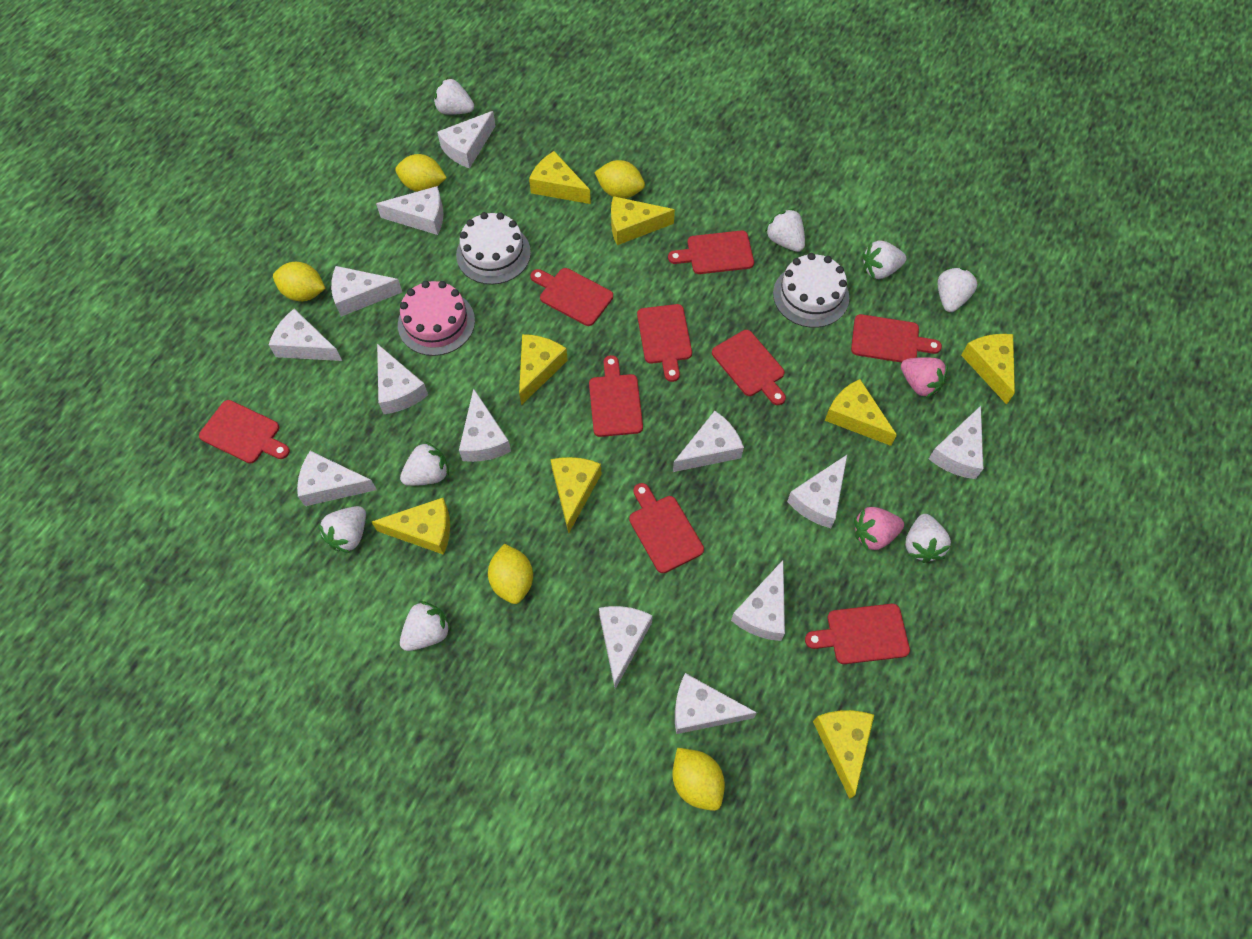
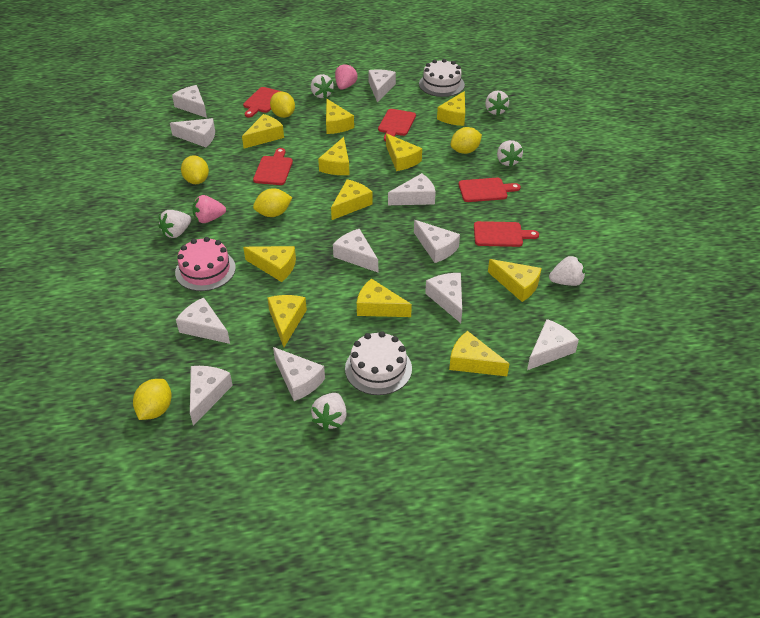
red cutting board: 9 -> 5
white cheese: 13 -> 11
white strawberry: 8 -> 6
yellow cheese: 8 -> 11

